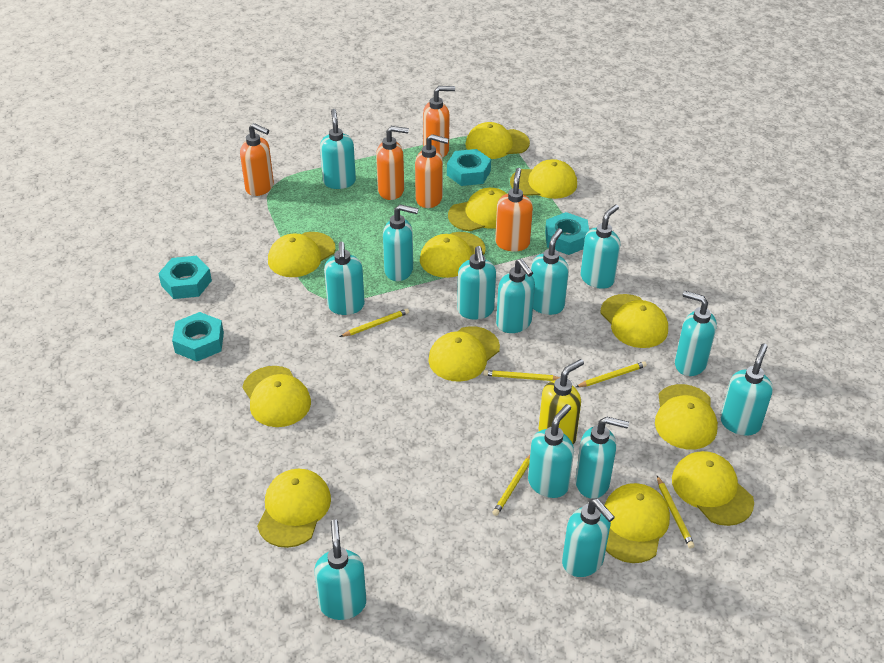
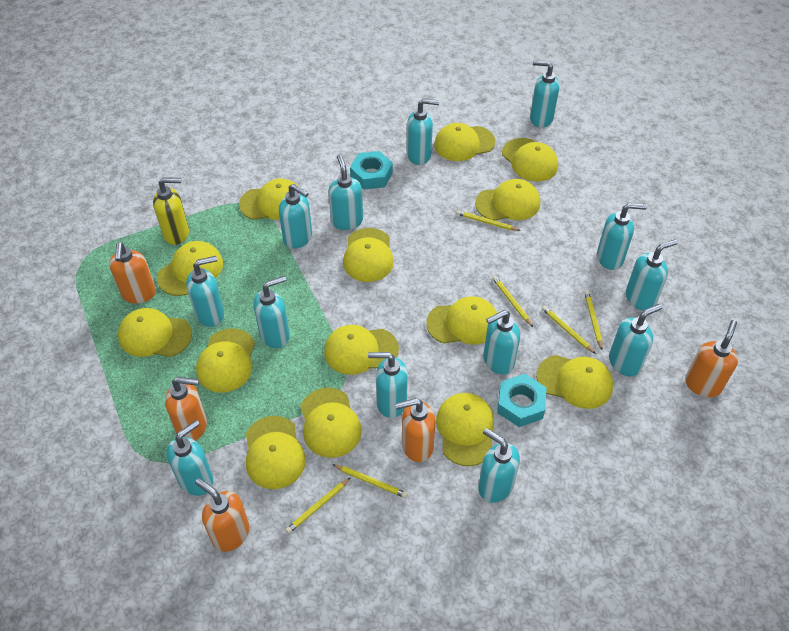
turquoise nut: 4 -> 2
yellow cap: 12 -> 14
yellow pencil: 5 -> 6

